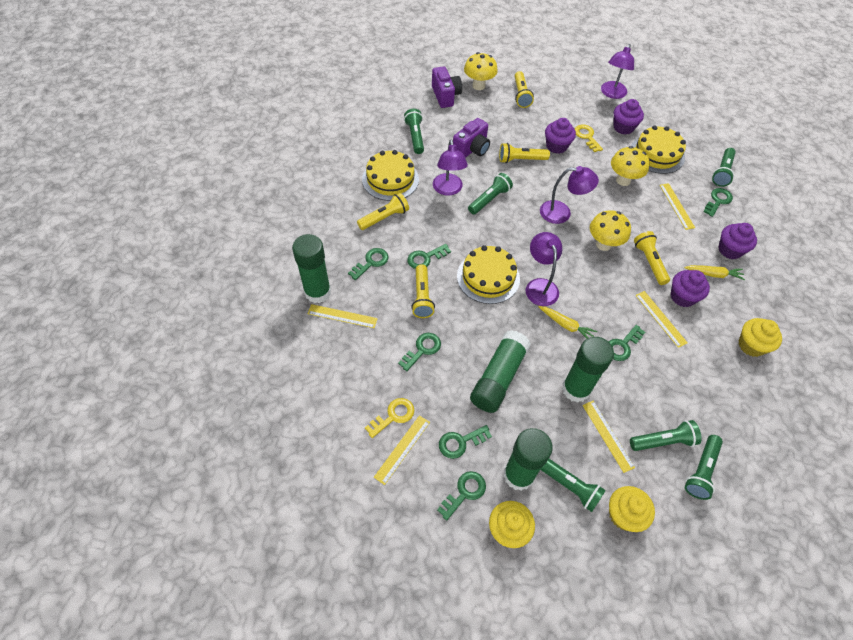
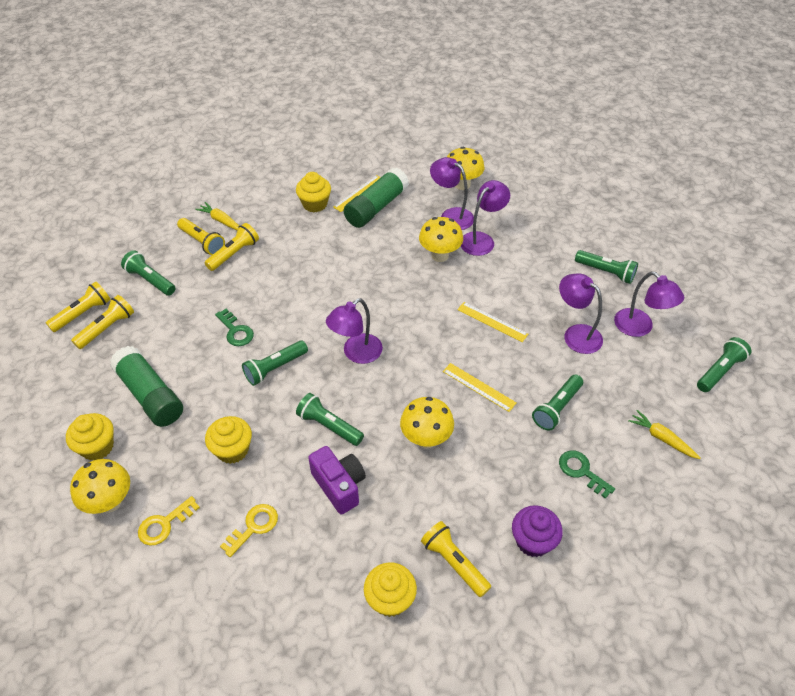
green glue stick: 4 -> 2
green key: 7 -> 2
purple camera: 2 -> 1
purple cupcake: 4 -> 1
purple lamp: 4 -> 5
yellow cake: 3 -> 0
yellow cupcake: 3 -> 4
yellow mushroom: 3 -> 4
yellow ruler: 5 -> 3

